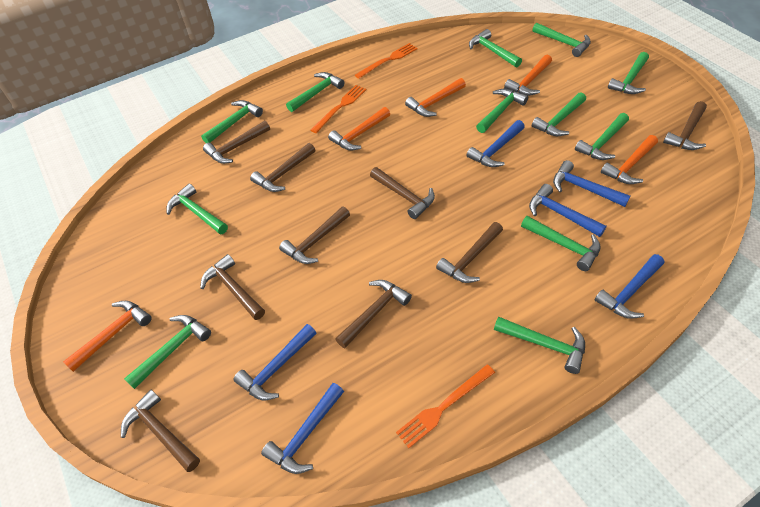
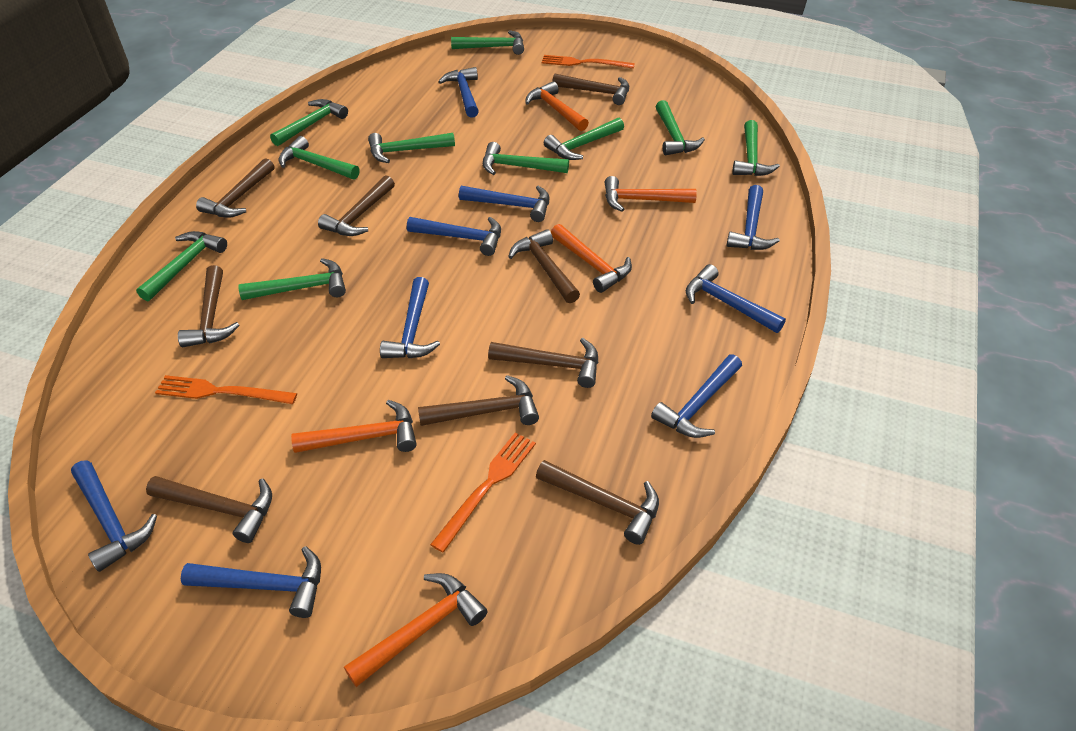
blue hammer: 6 -> 9
green hammer: 12 -> 10

